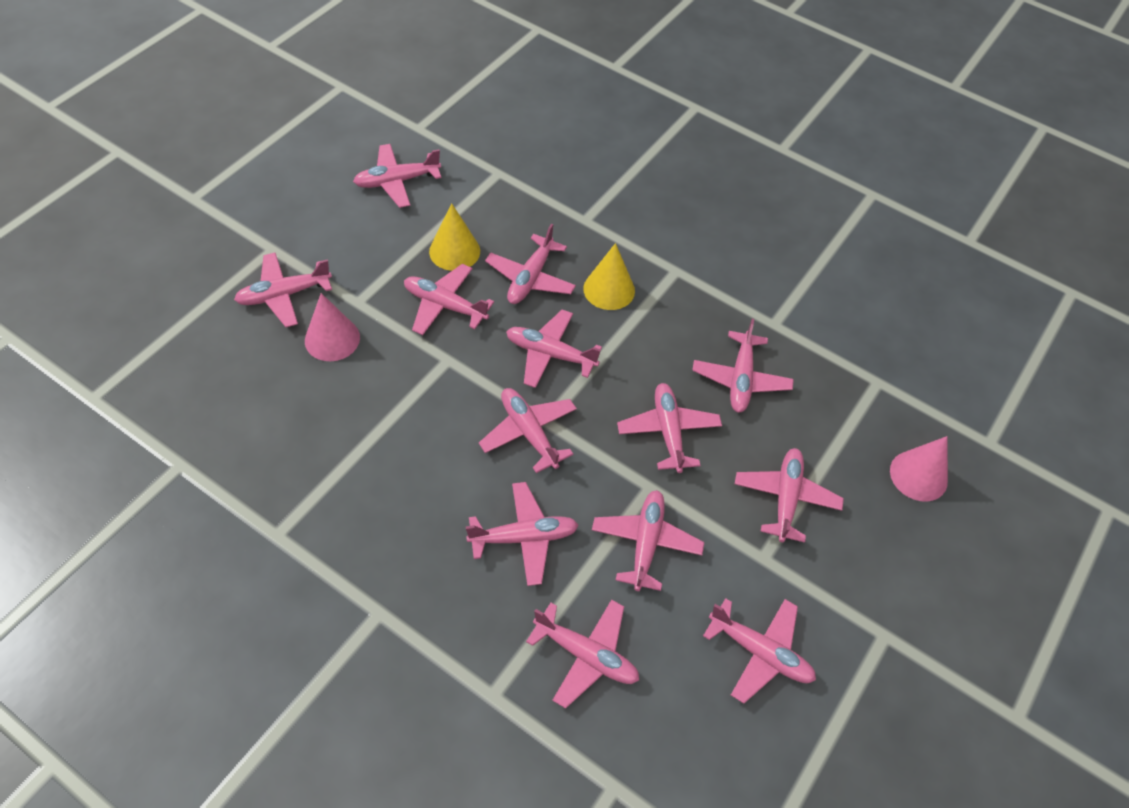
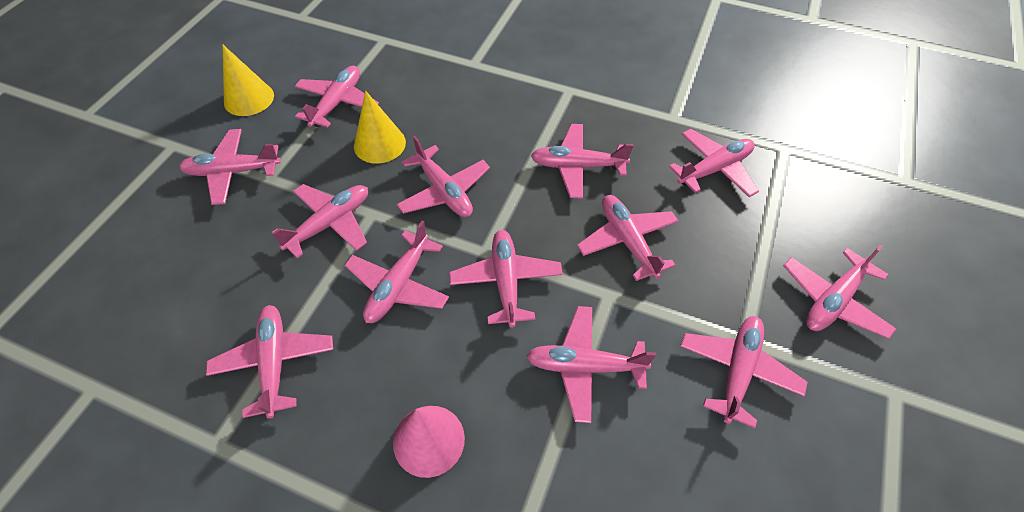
pink cone: 2 -> 1

